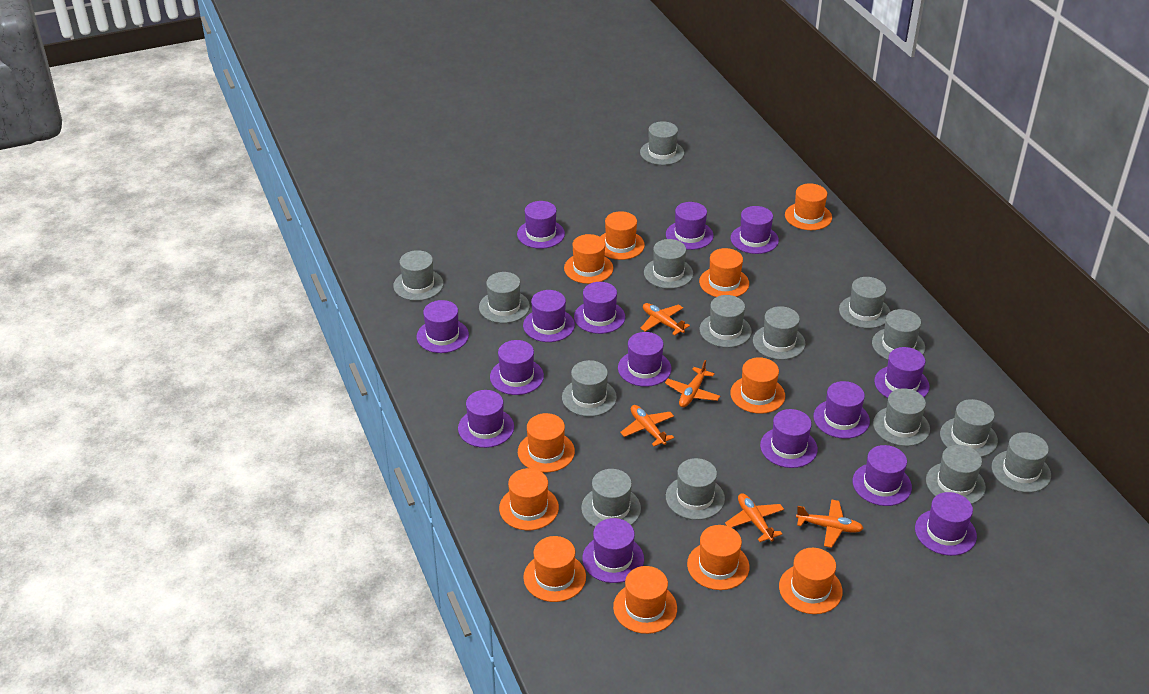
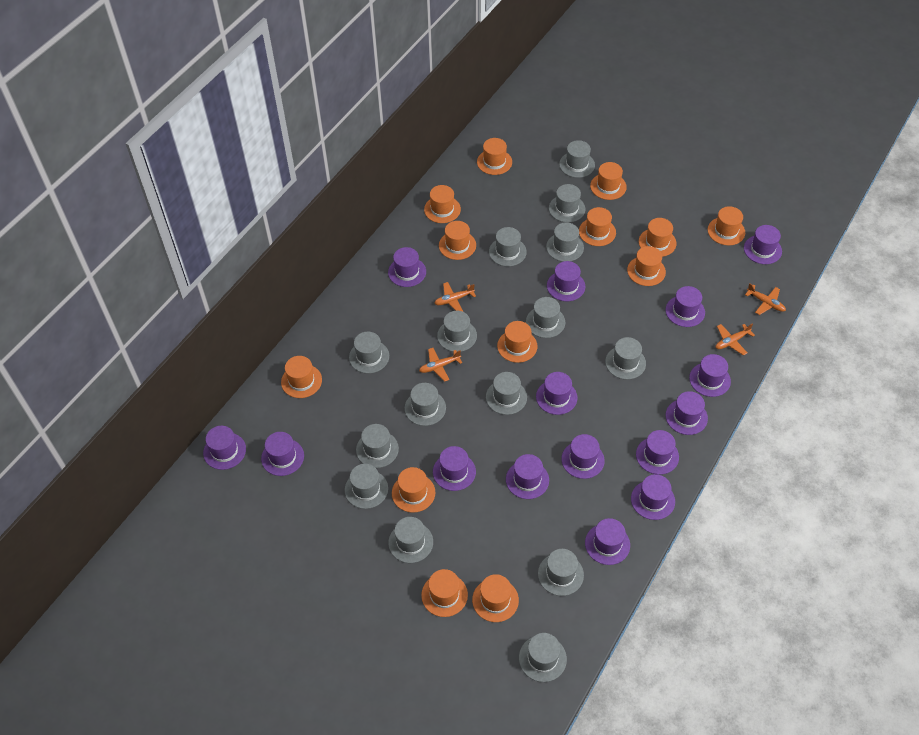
orange hat: 11 -> 13
orange plane: 5 -> 4

